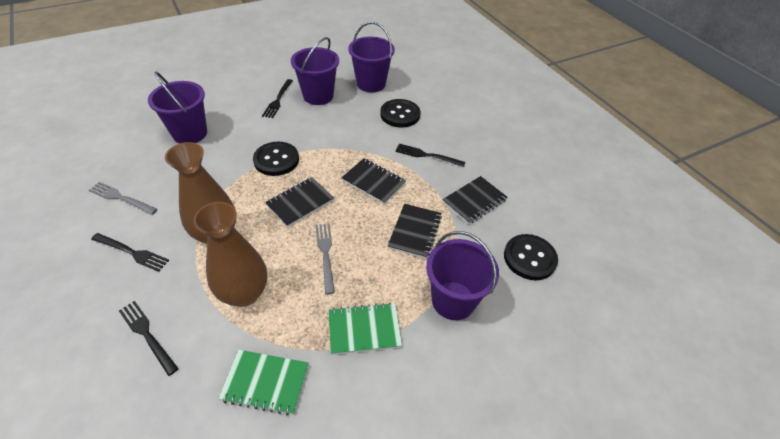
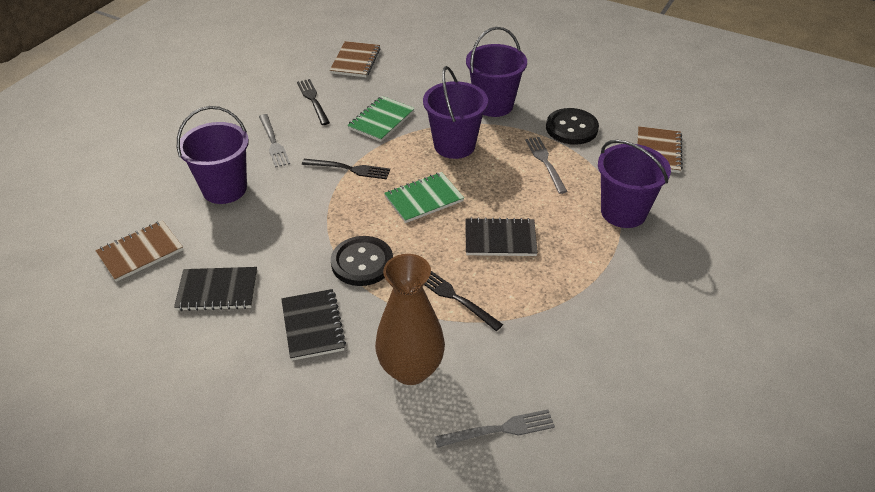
black button: 3 -> 2
black fork: 4 -> 3
black notebook: 4 -> 3
brown notebook: 0 -> 3
brown vase: 2 -> 1
grey fork: 2 -> 3

